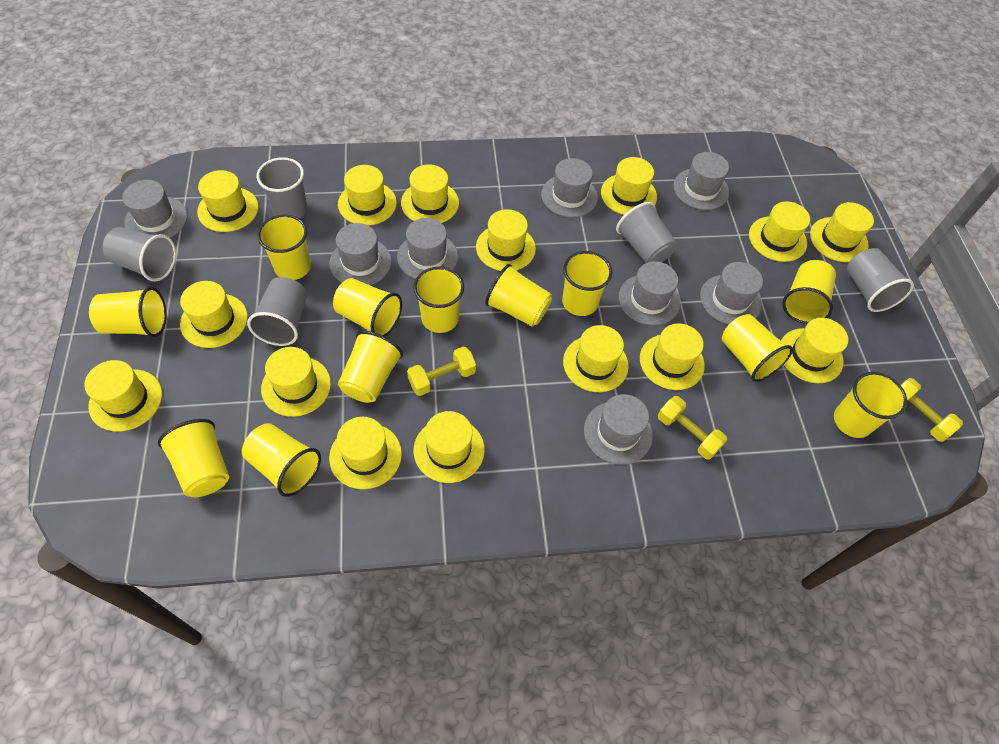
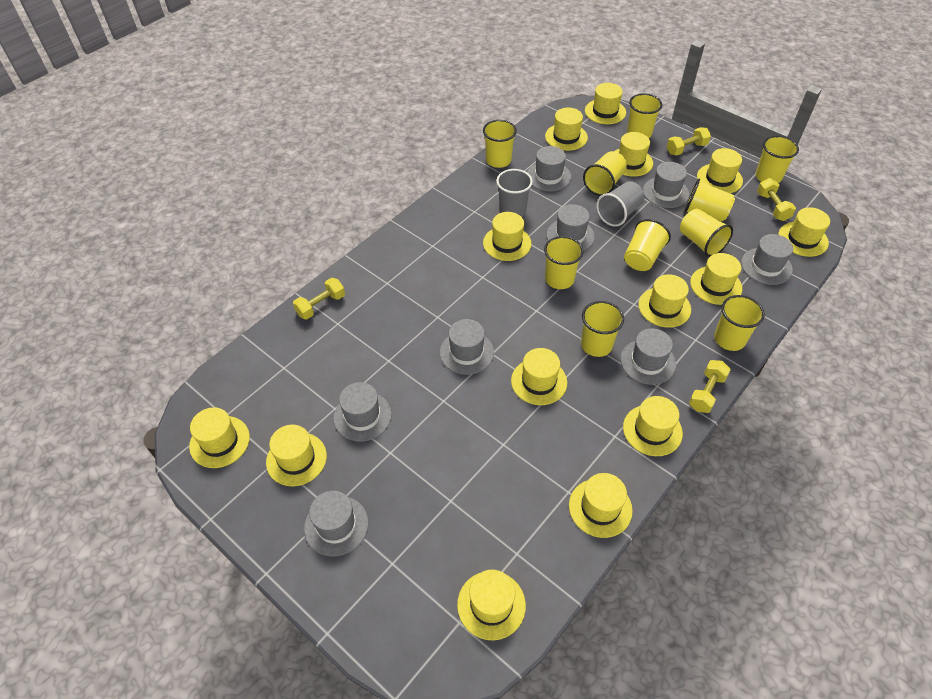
grey cup: 5 -> 2
yellow cup: 12 -> 10
yellow dumbbell: 3 -> 4
yellow hat: 15 -> 14

